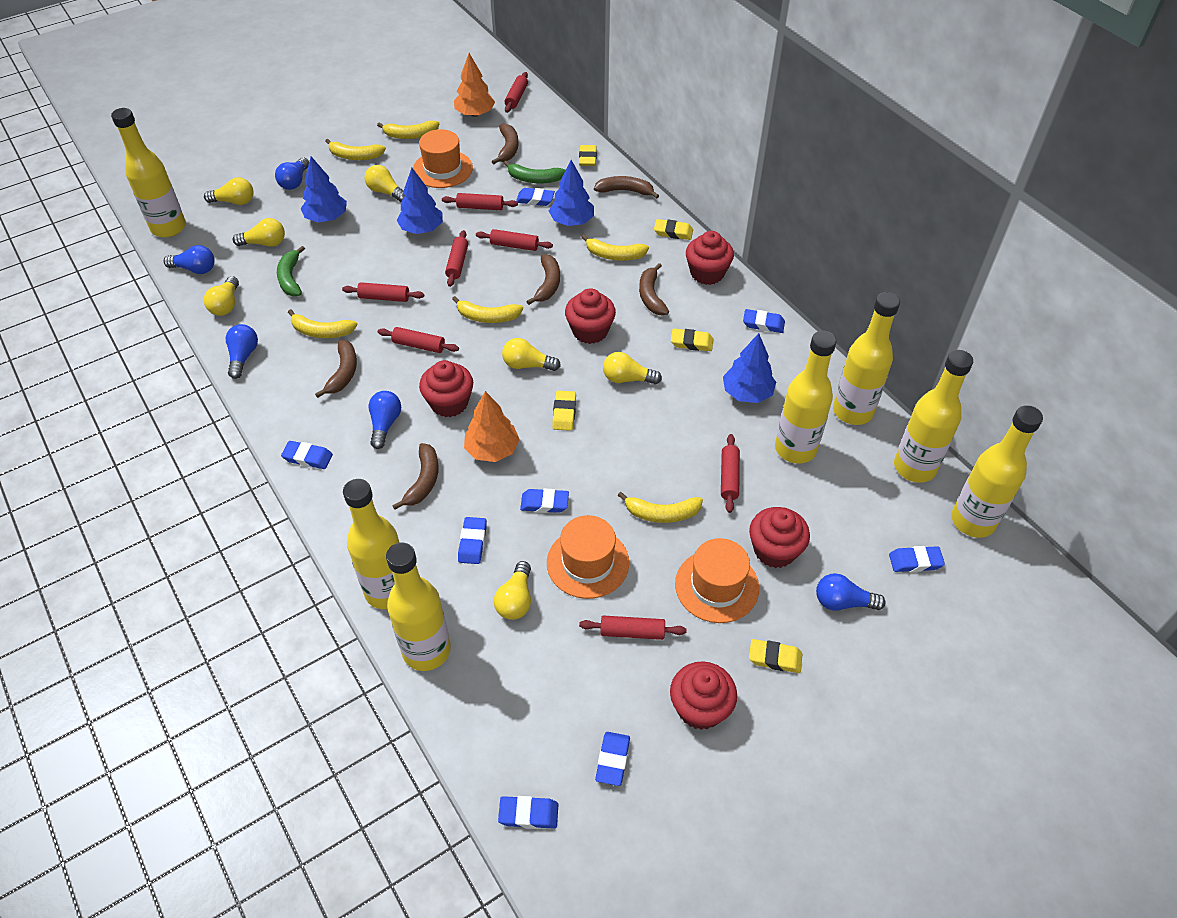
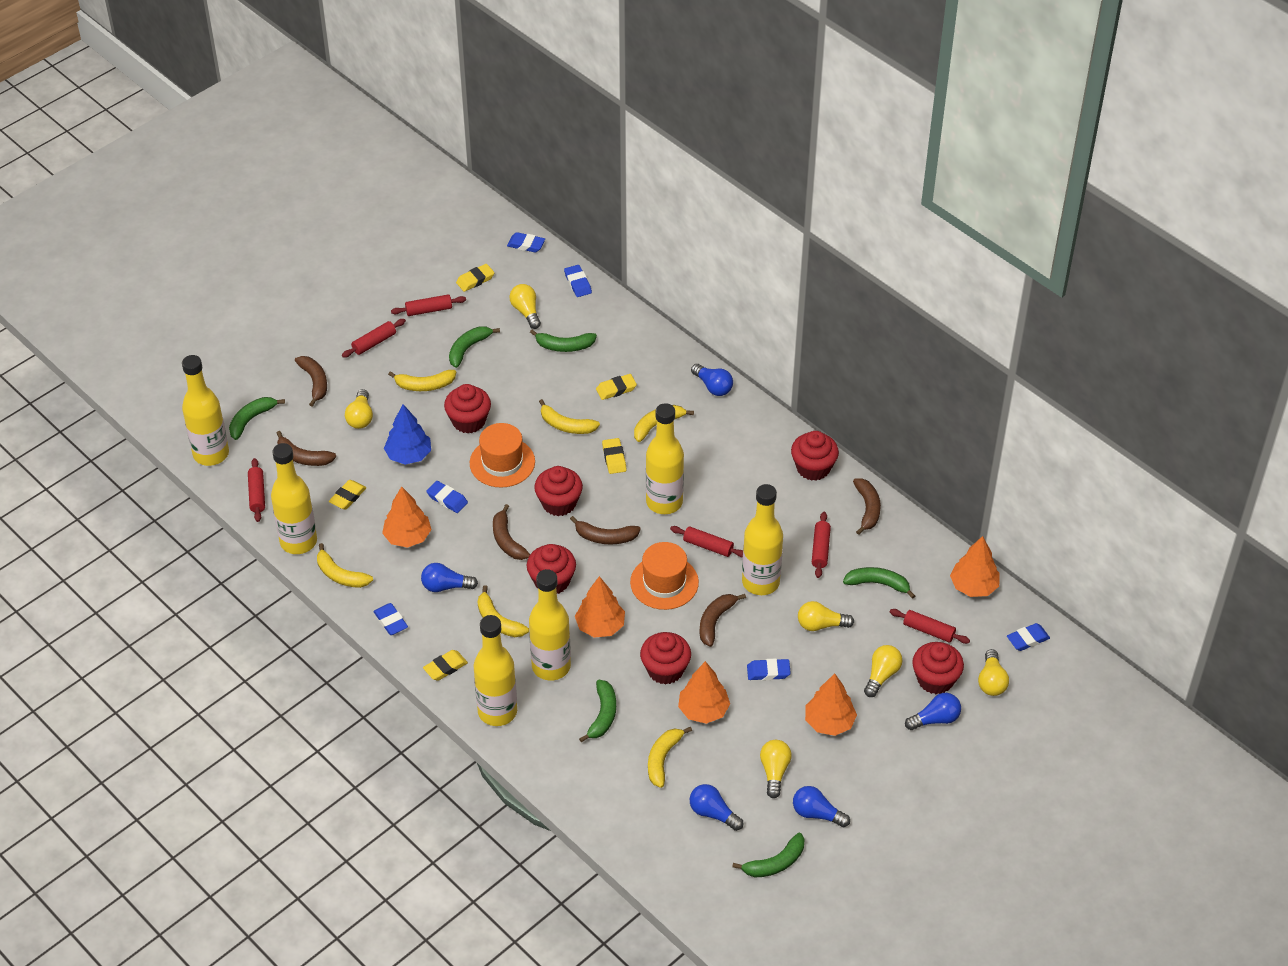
blue eraser: 8 -> 6
blue tree: 4 -> 1
green banana: 2 -> 6
orange hat: 3 -> 2
orange tree: 2 -> 5
red cupcake: 5 -> 6
red rolling pin: 8 -> 6
yellow bottle: 7 -> 6
yellow light bulb: 7 -> 6

